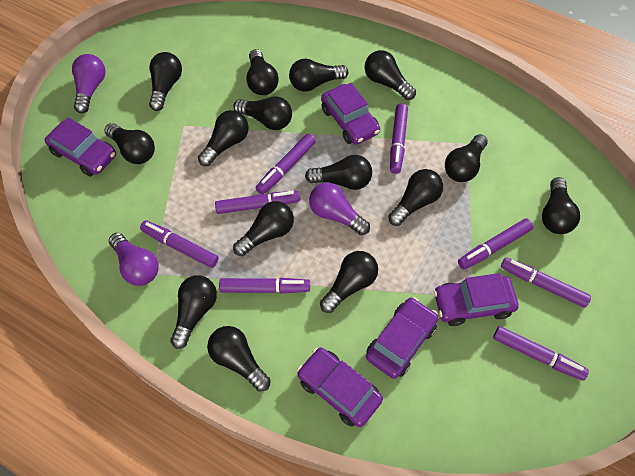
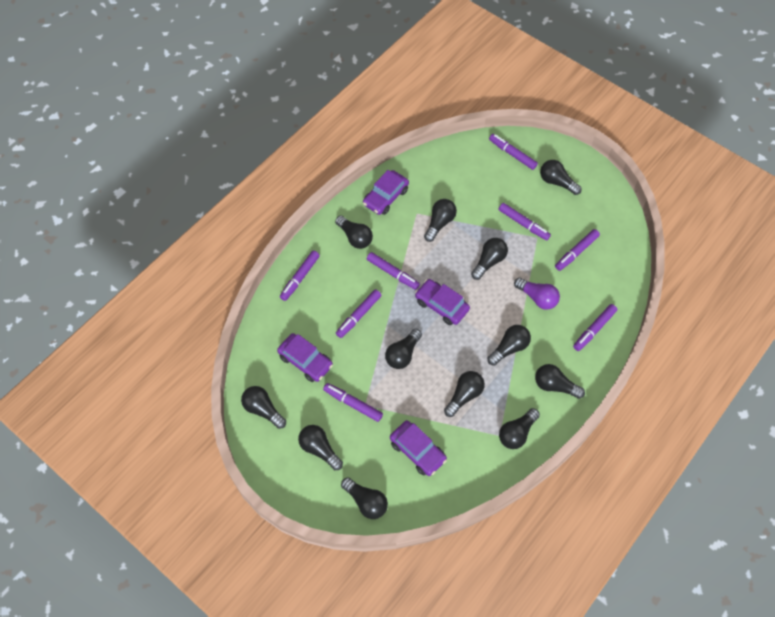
black light bulb: 15 -> 12
purple car: 5 -> 4
purple light bulb: 3 -> 1

